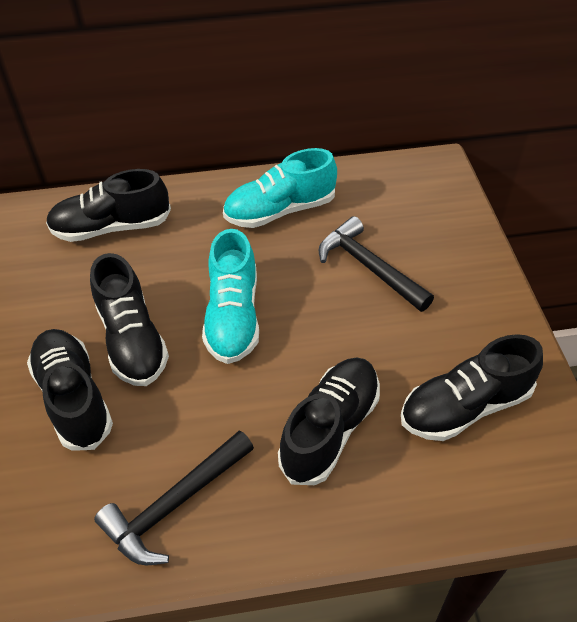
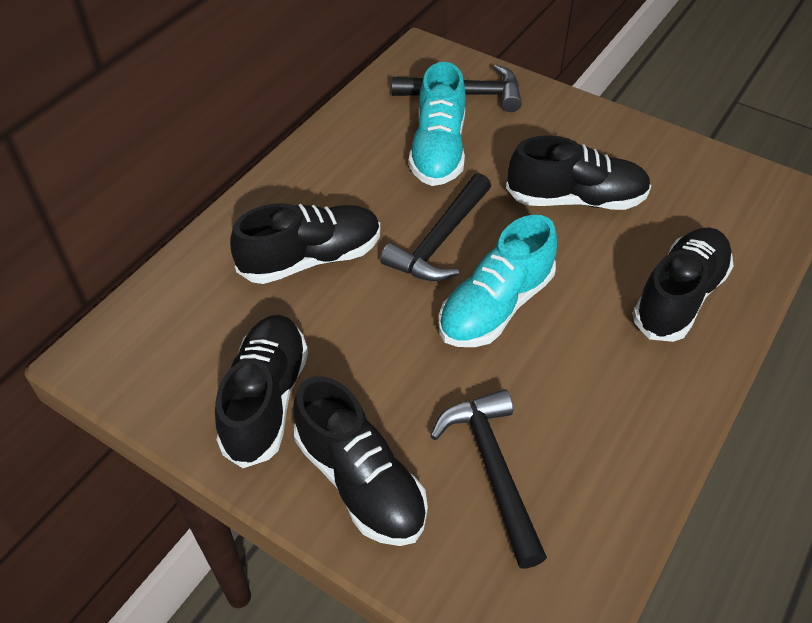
black hammer: 2 -> 3

